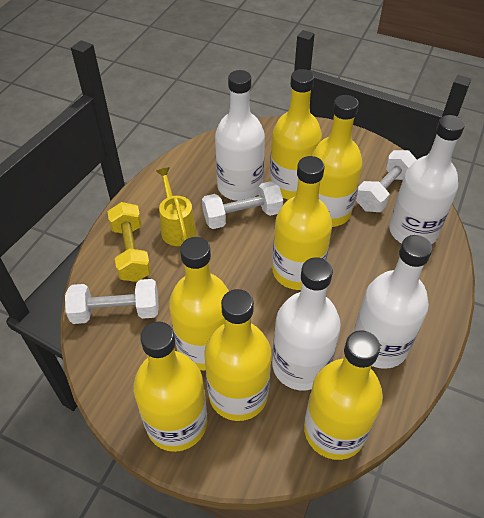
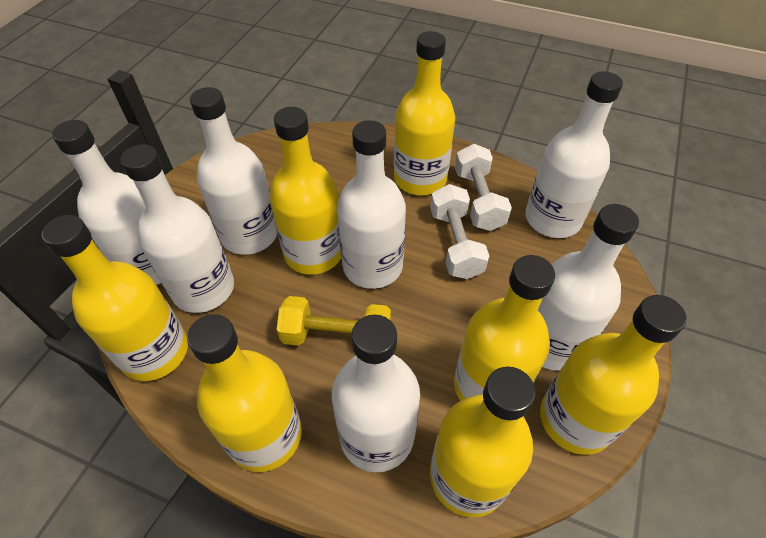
white bottle: 4 -> 7
white dumbbell: 3 -> 2
yellow watering can: 1 -> 0

